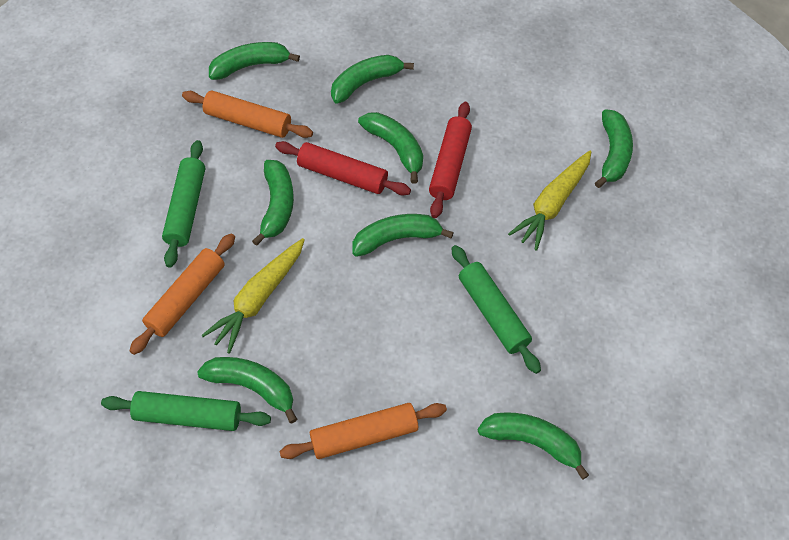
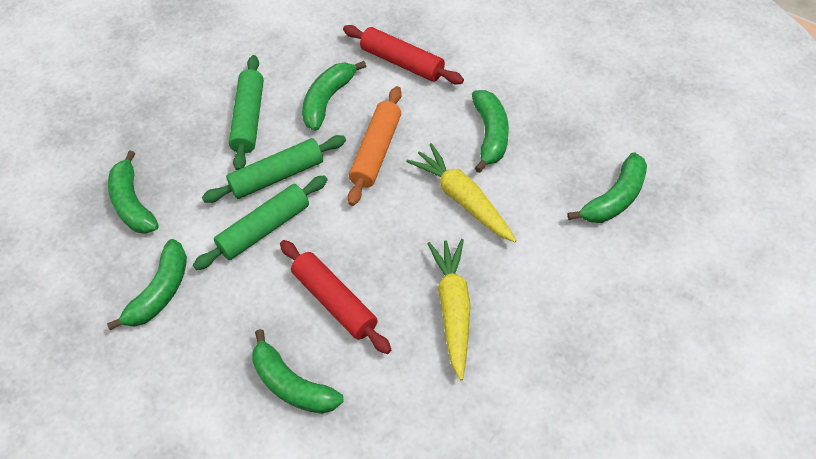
green banana: 8 -> 6
orange rolling pin: 3 -> 1

